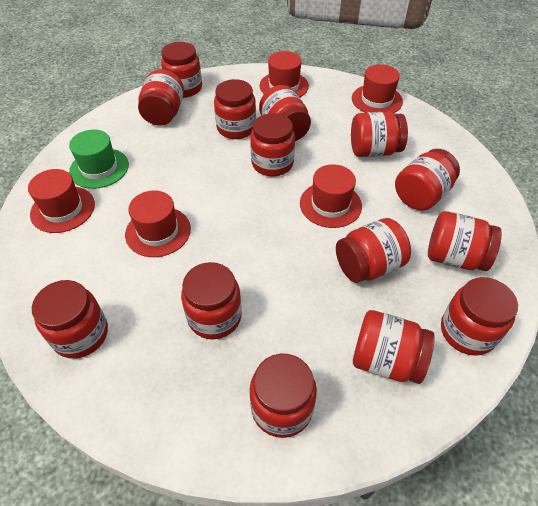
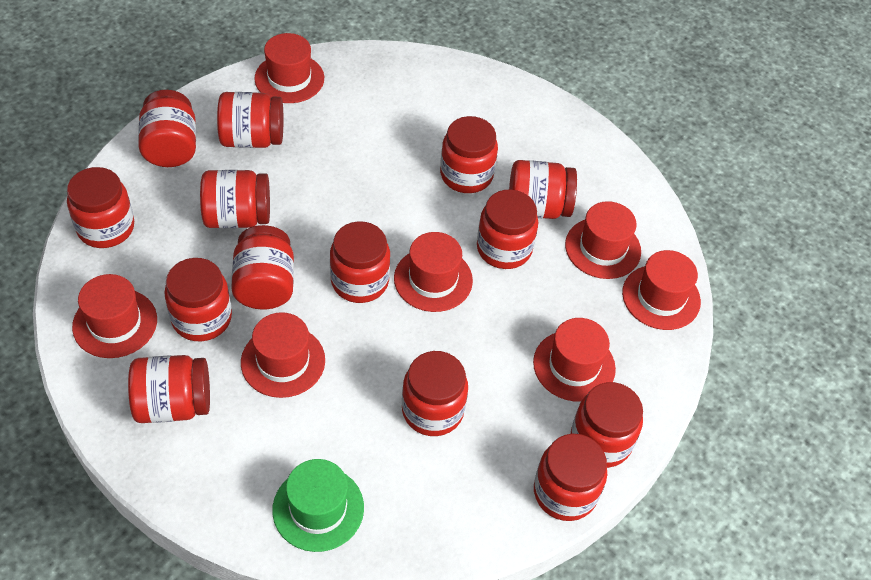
red hat: 5 -> 7

